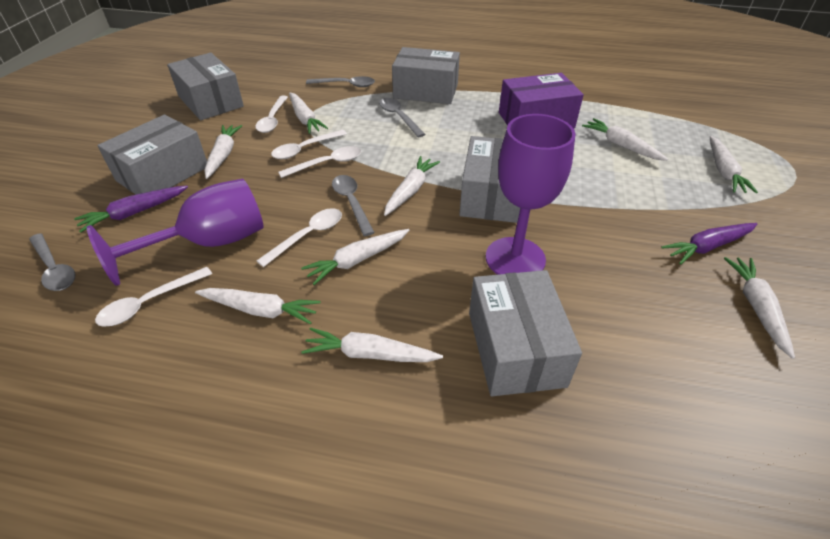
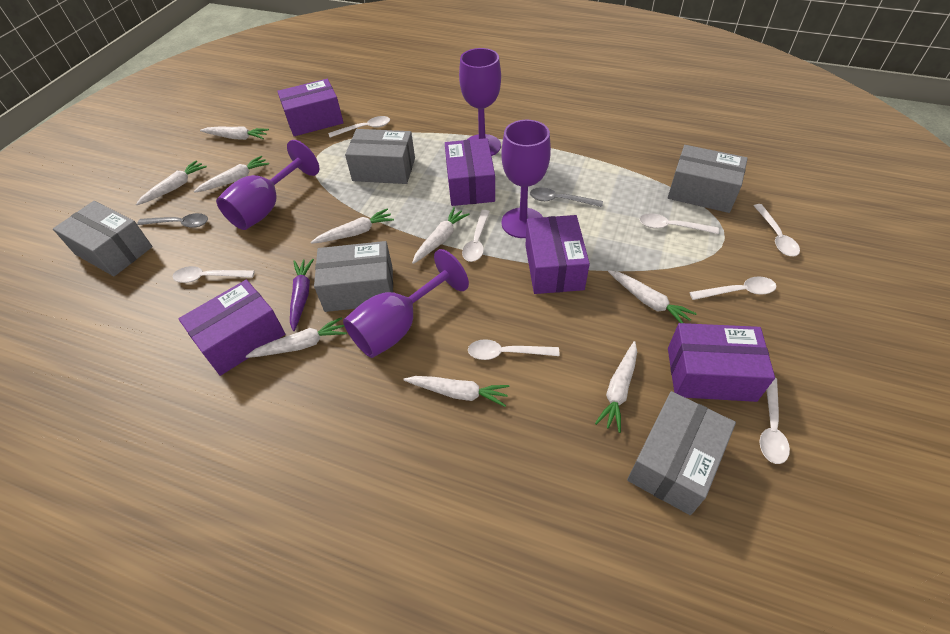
grey spoon: 4 -> 2
purple box: 1 -> 5
purple carrot: 2 -> 1
purple goblet: 2 -> 4
white spoon: 5 -> 8

